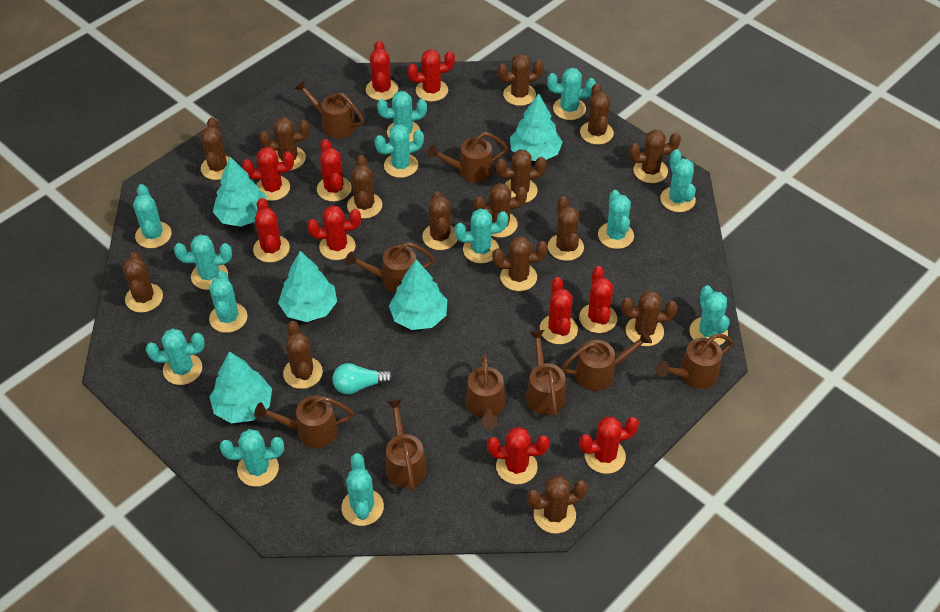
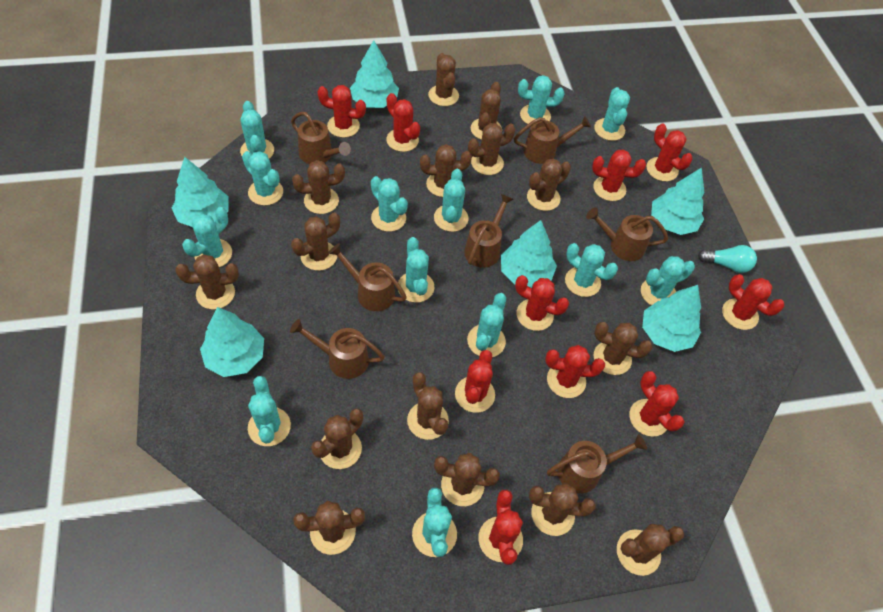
brown watering can: 9 -> 7
turquoise tree: 5 -> 6

